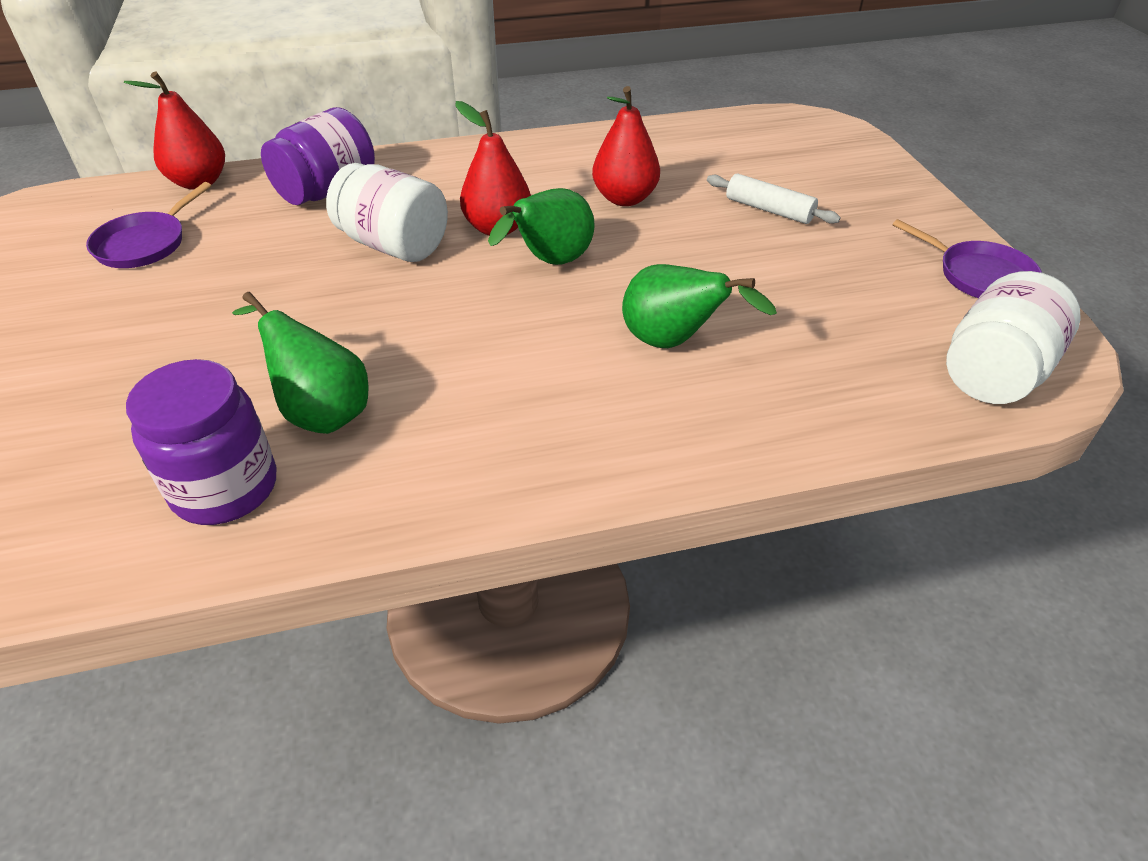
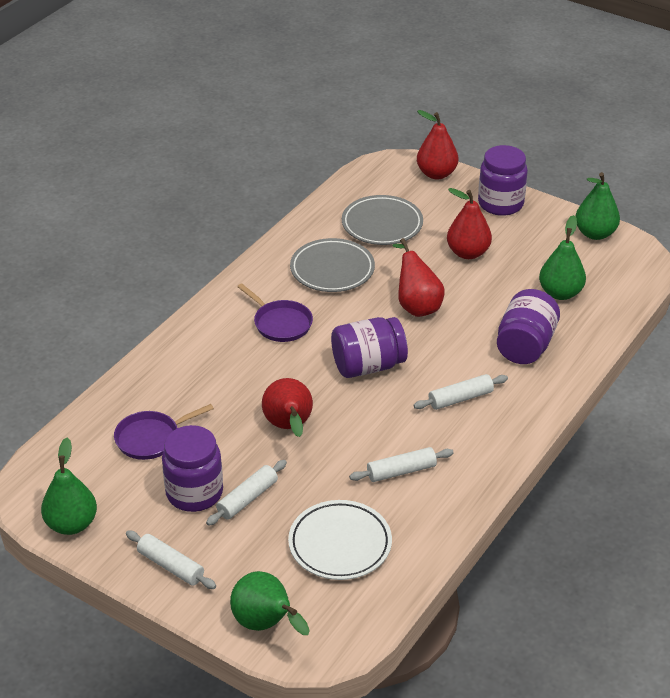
green pear: 3 -> 4
grey plate: 0 -> 2
purple jar: 2 -> 4
red pear: 3 -> 4
white jar: 2 -> 0
white plate: 0 -> 1
white rolling pin: 1 -> 4

